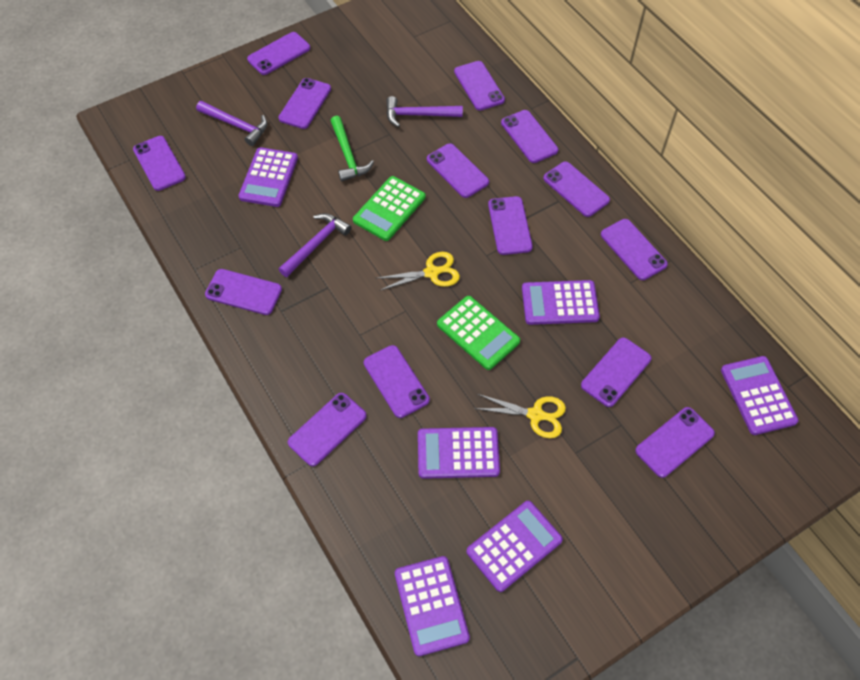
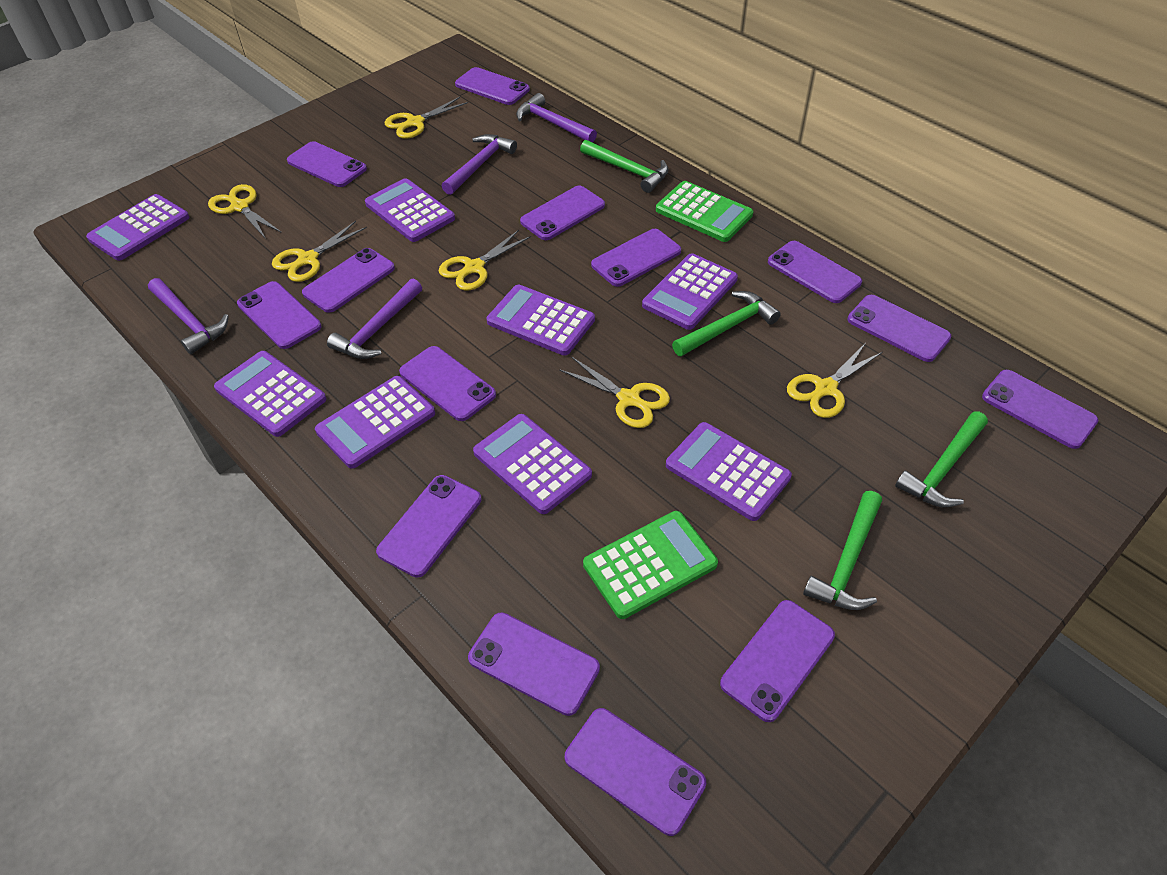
green hammer: 1 -> 4
purple calculator: 6 -> 8
purple hammer: 3 -> 4
yellow scissors: 2 -> 6

